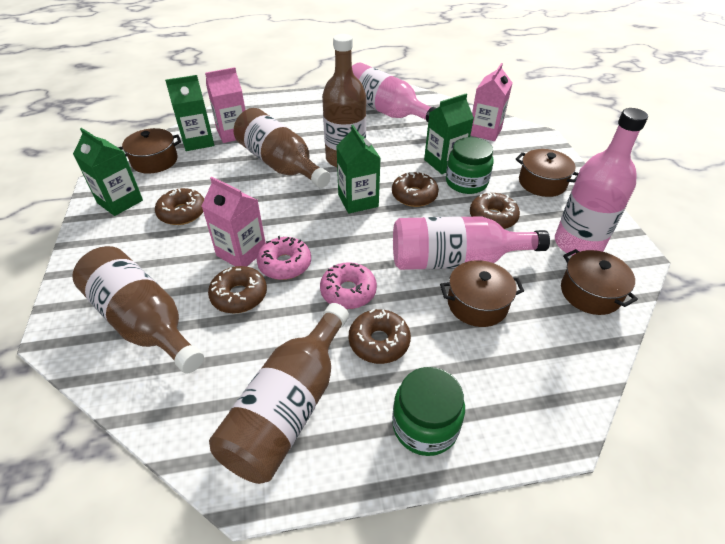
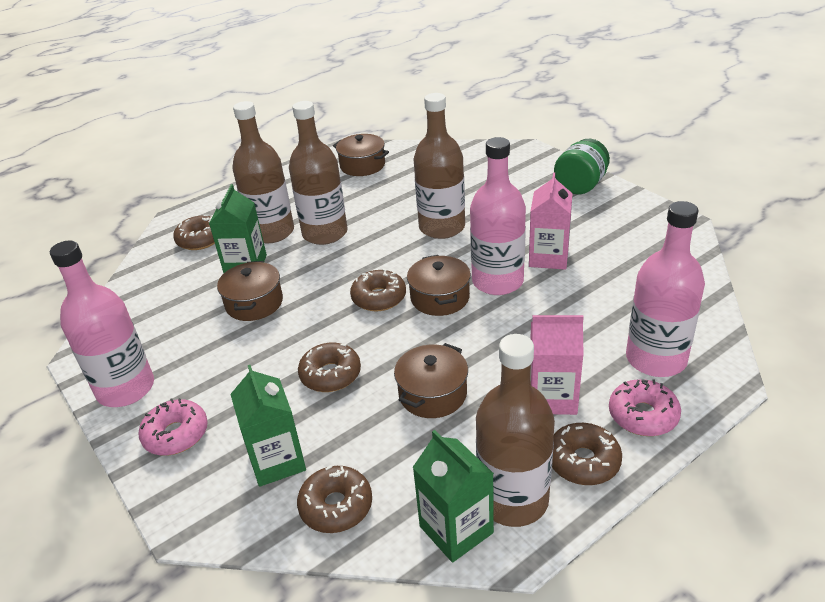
green carton: 4 -> 3
green jar: 2 -> 1
pink carton: 3 -> 2

